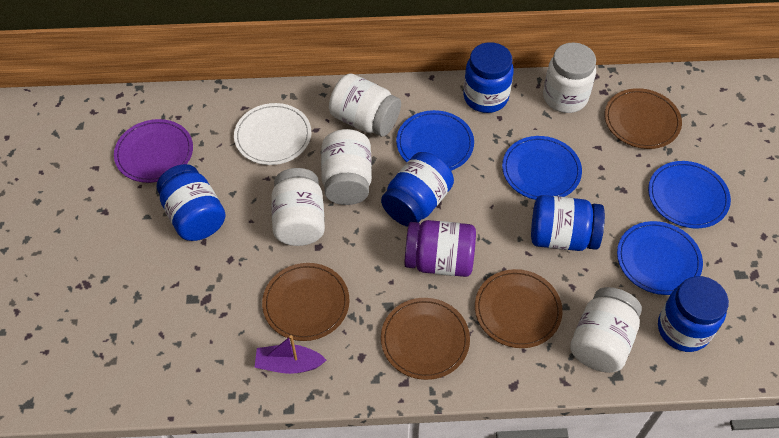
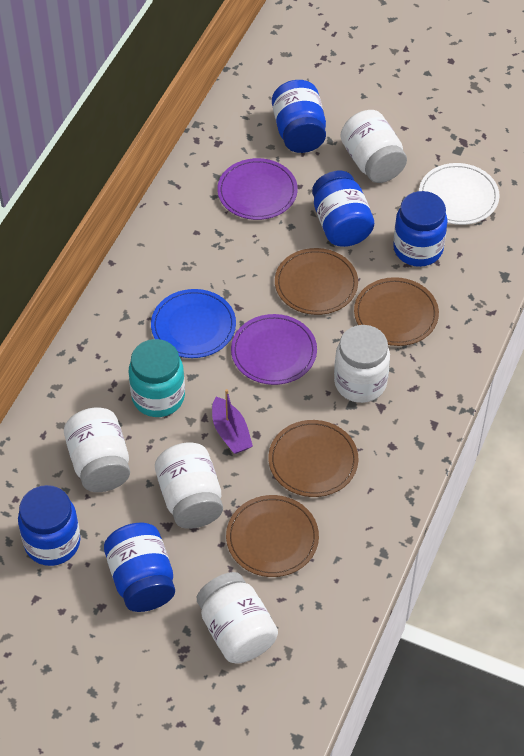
blue plate: 4 -> 1
purple jar: 1 -> 0
purple plate: 1 -> 2
turquoise jar: 0 -> 1

